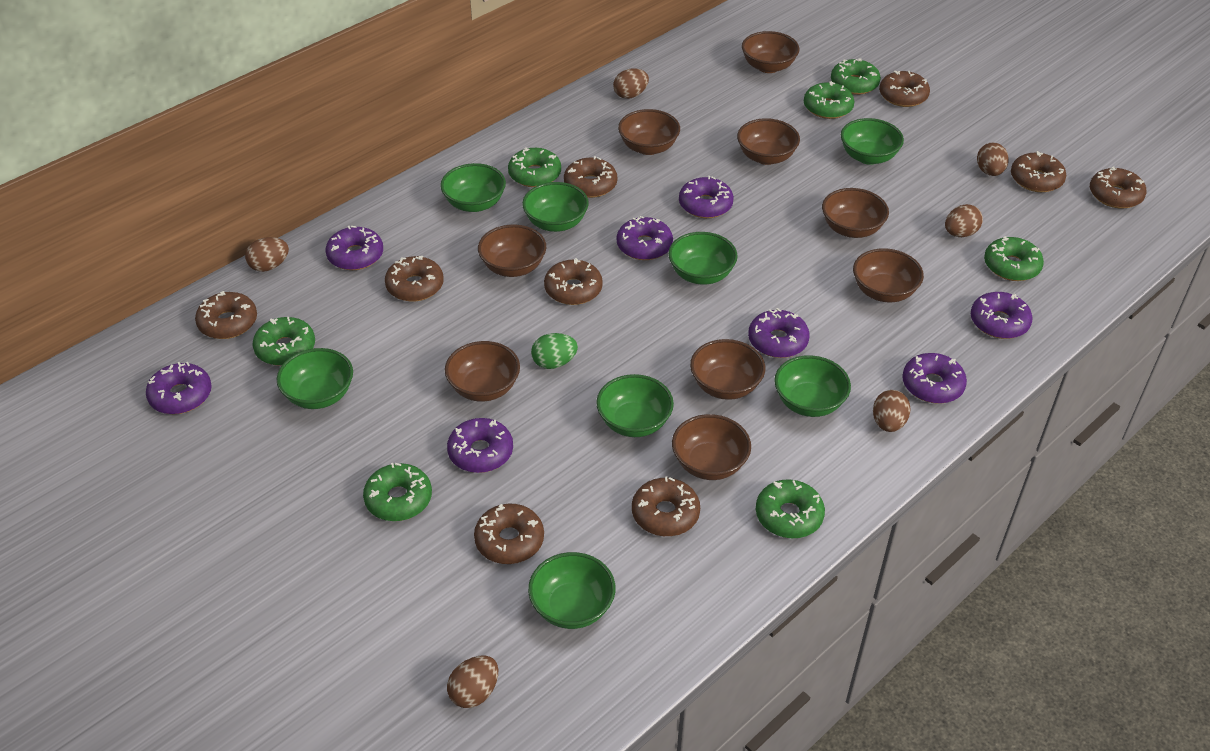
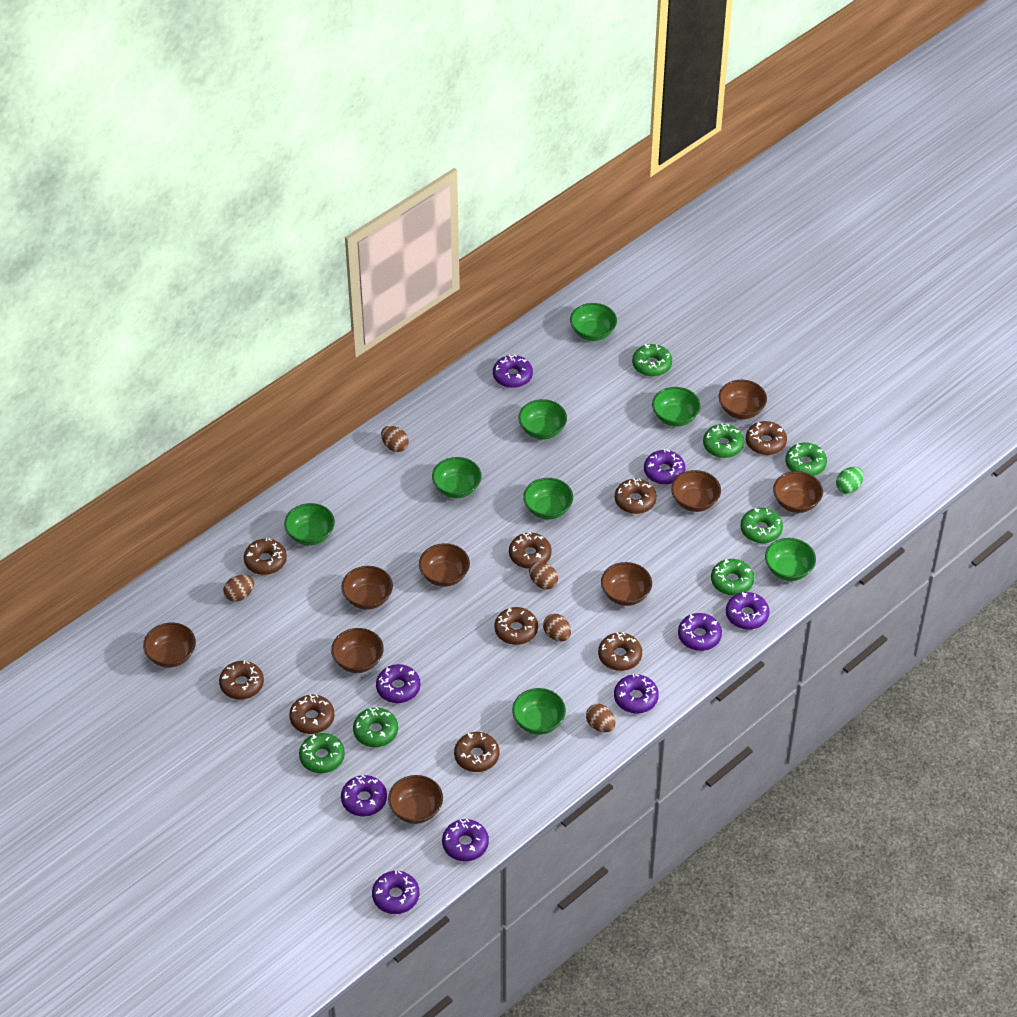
brown egg: 6 -> 5
purple donut: 8 -> 9

